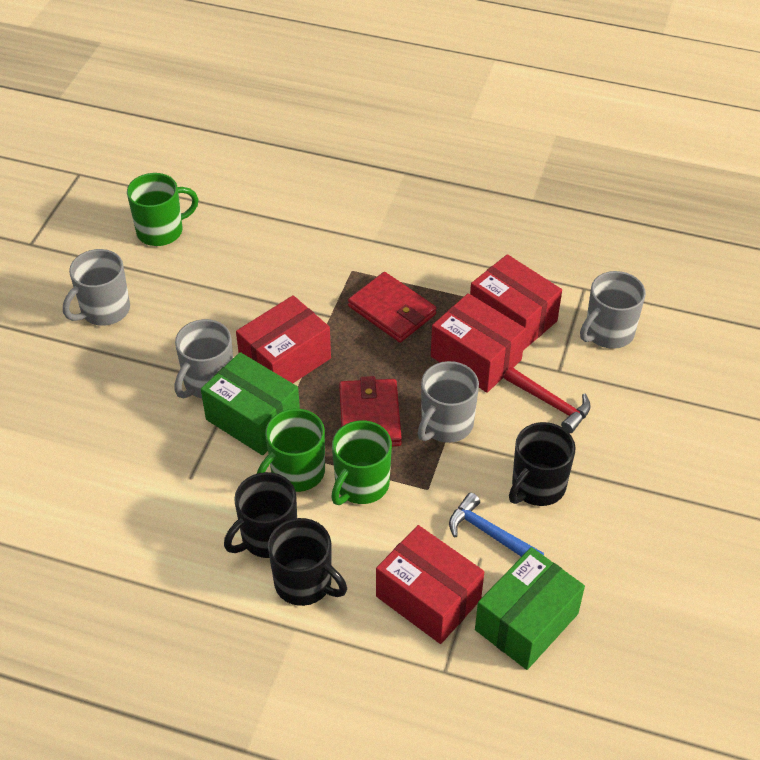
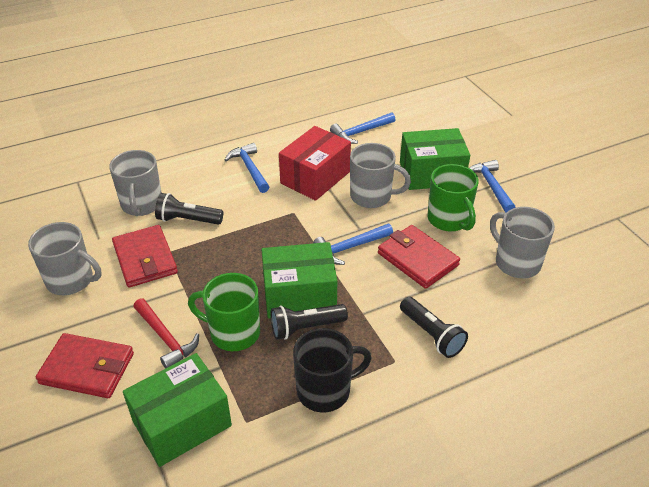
black flashlight: 0 -> 3
black mug: 3 -> 1
blue hammer: 1 -> 4
green box: 2 -> 3
green mug: 3 -> 2
red box: 4 -> 1
red wallet: 2 -> 3

